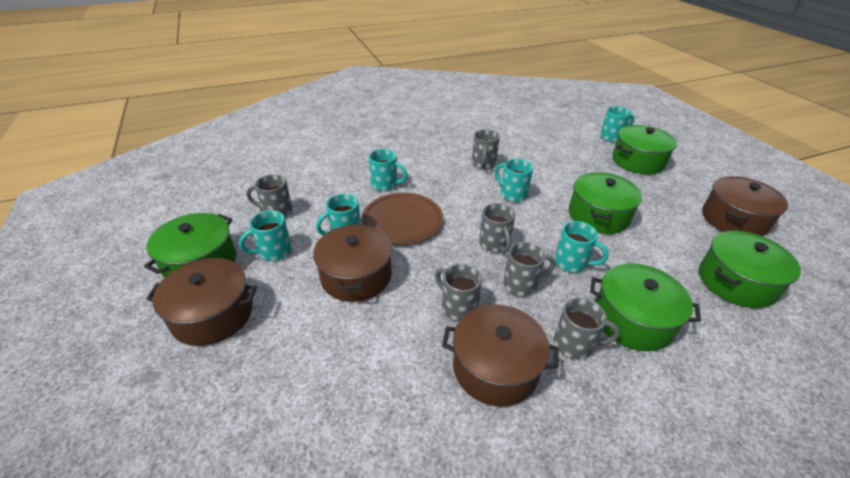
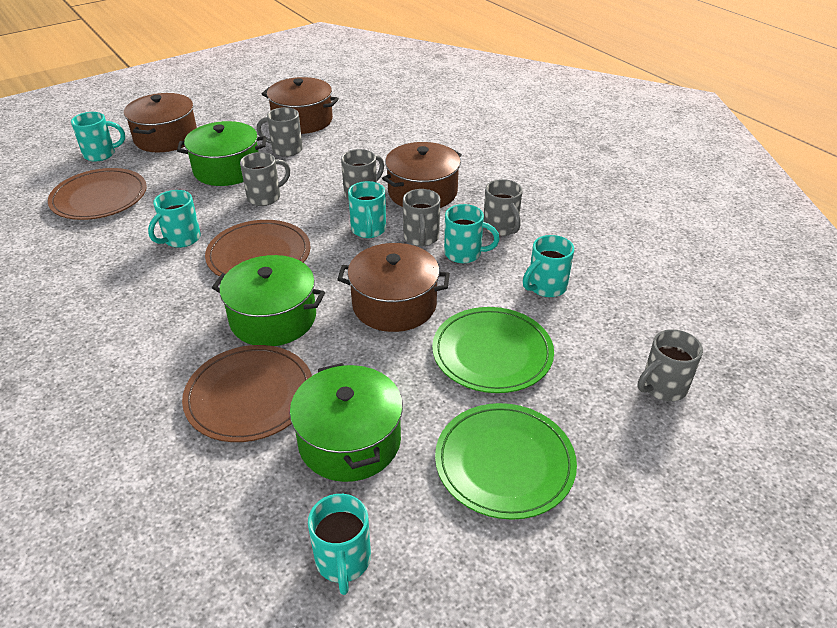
brown plate: 1 -> 3
green plate: 0 -> 2
green pot: 5 -> 3

